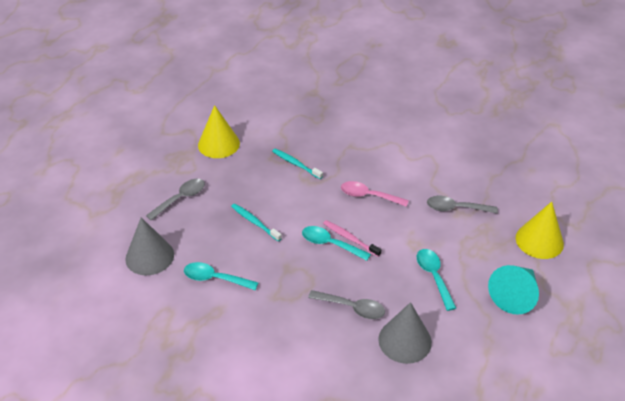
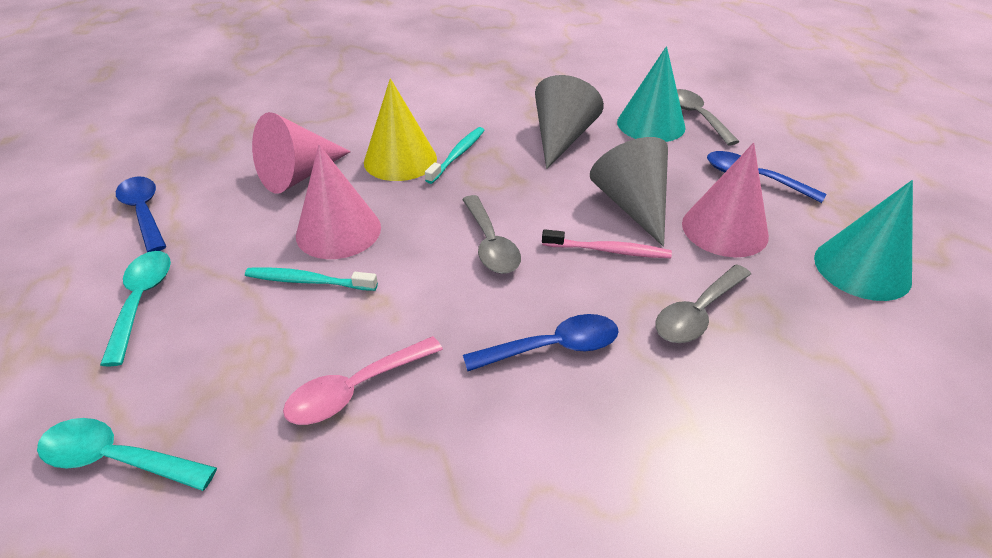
blue spoon: 0 -> 3
pink cone: 0 -> 3
turquoise cone: 1 -> 2
turquoise spoon: 3 -> 2
yellow cone: 2 -> 1

